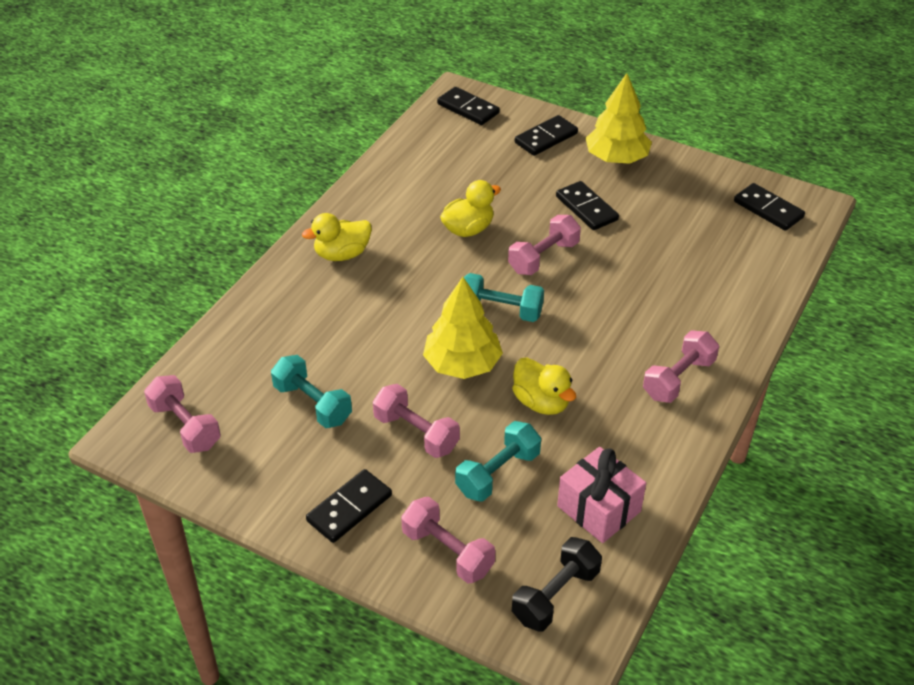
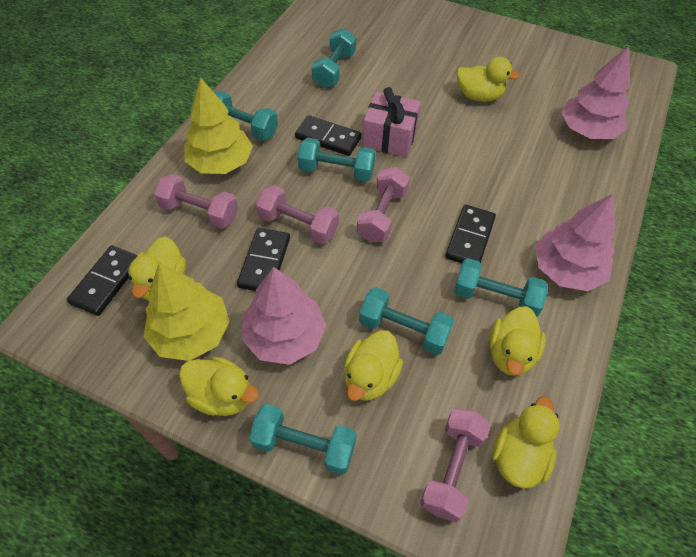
black domino: 5 -> 4
black dumbbell: 1 -> 0
pink dumbbell: 5 -> 4
pink tree: 0 -> 3
turquoise dumbbell: 3 -> 6
yellow duck: 3 -> 6

